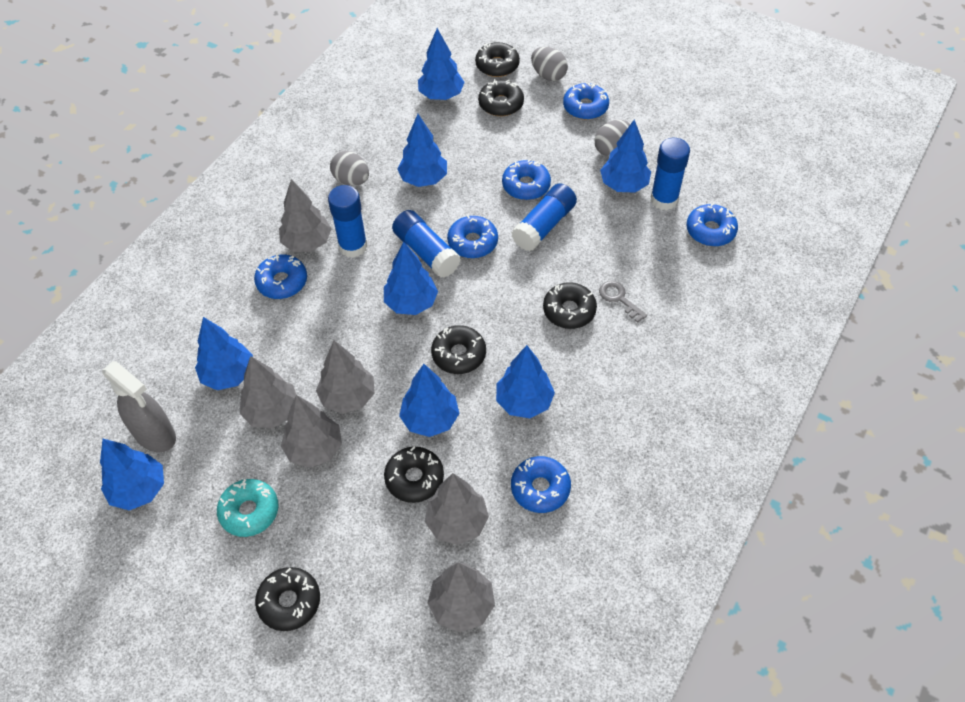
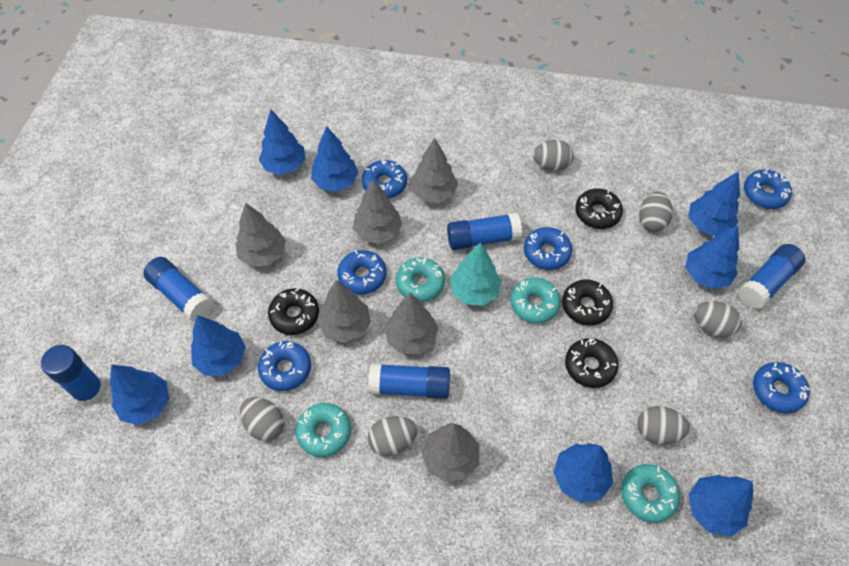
black donut: 6 -> 4
blue glue stick: 4 -> 5
grey egg: 3 -> 6
grey key: 1 -> 0
grey spray bottle: 1 -> 0
turquoise donut: 1 -> 4
turquoise tree: 0 -> 1

